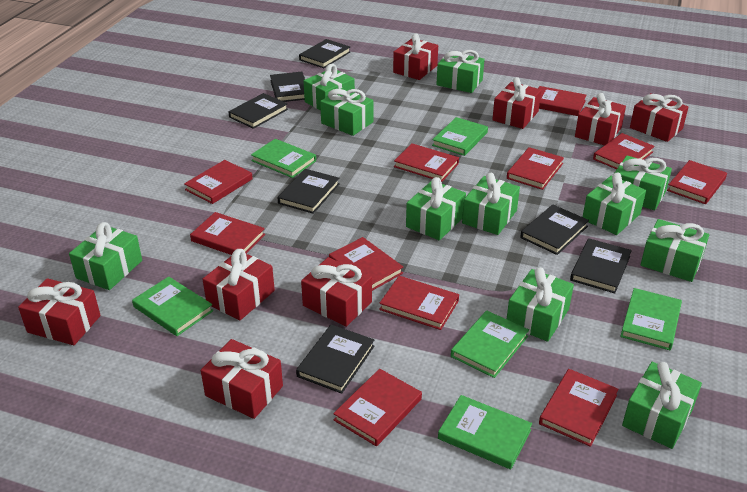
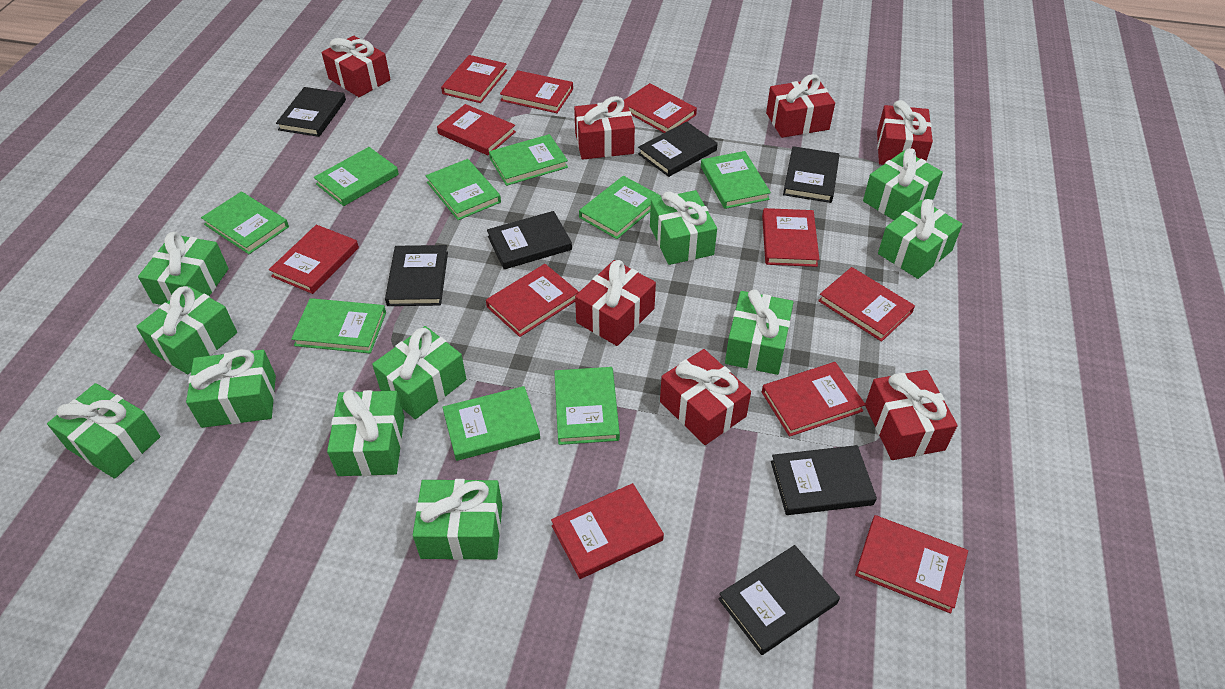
green book: 6 -> 9
red gift: 8 -> 7

